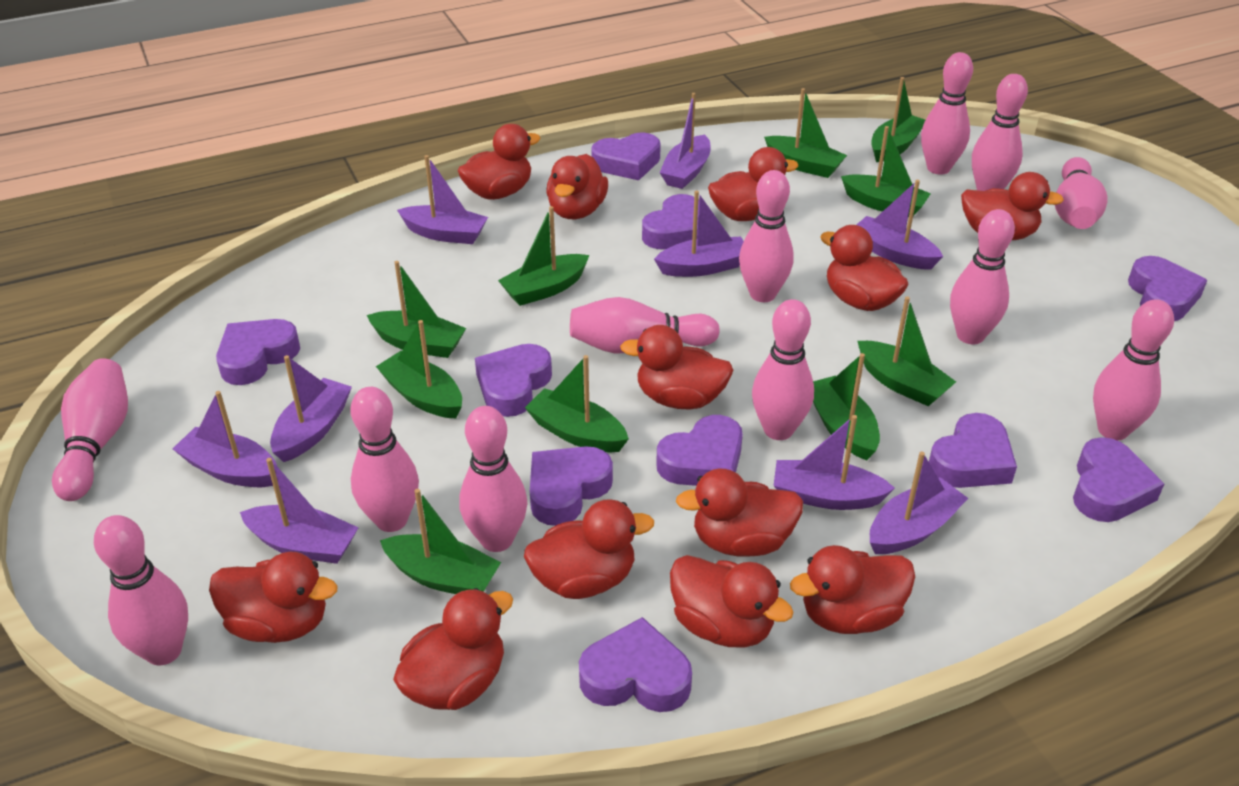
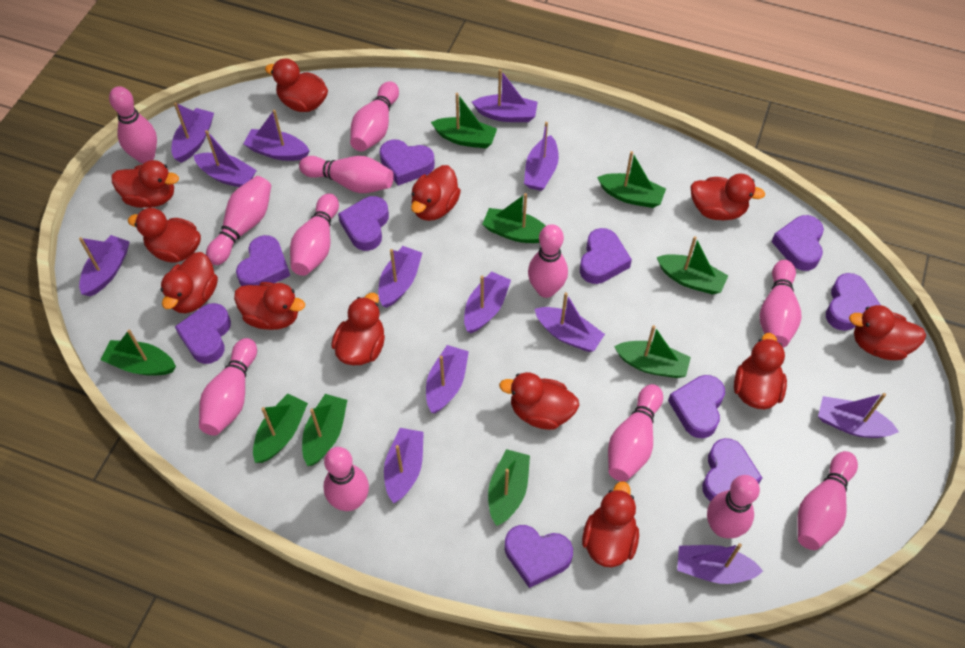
green boat: 10 -> 9
purple boat: 9 -> 13

